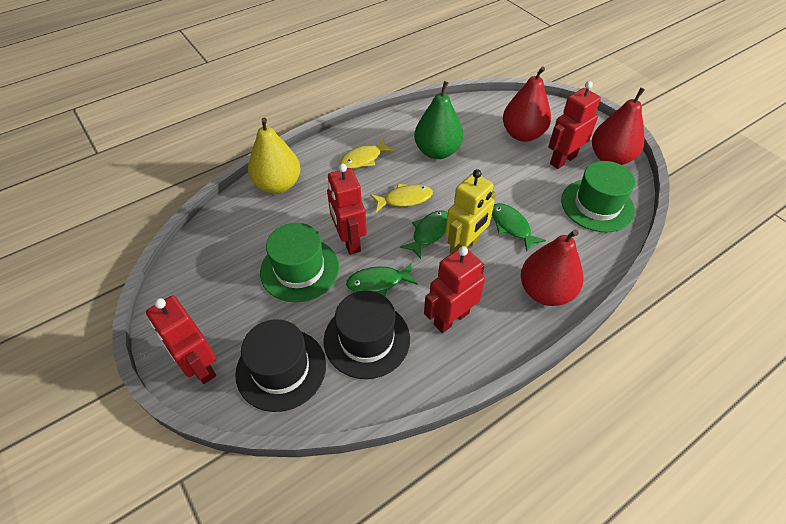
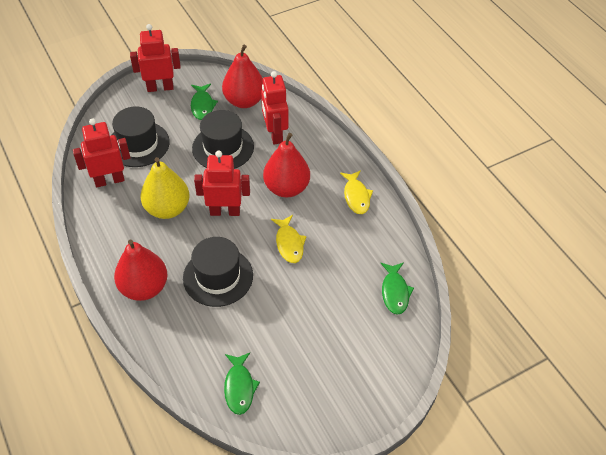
black hat: 2 -> 3
green hat: 2 -> 0
green pear: 1 -> 0
yellow robot: 1 -> 0

